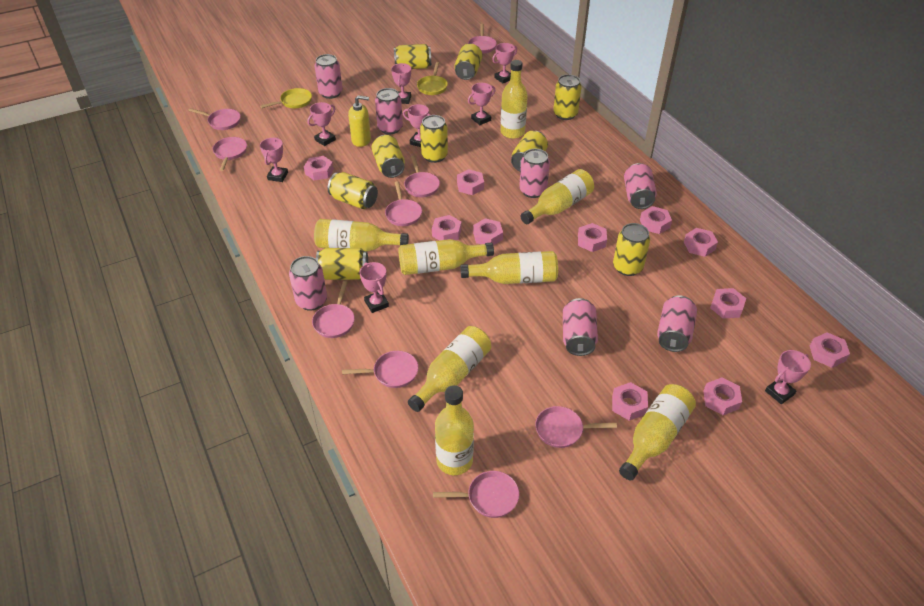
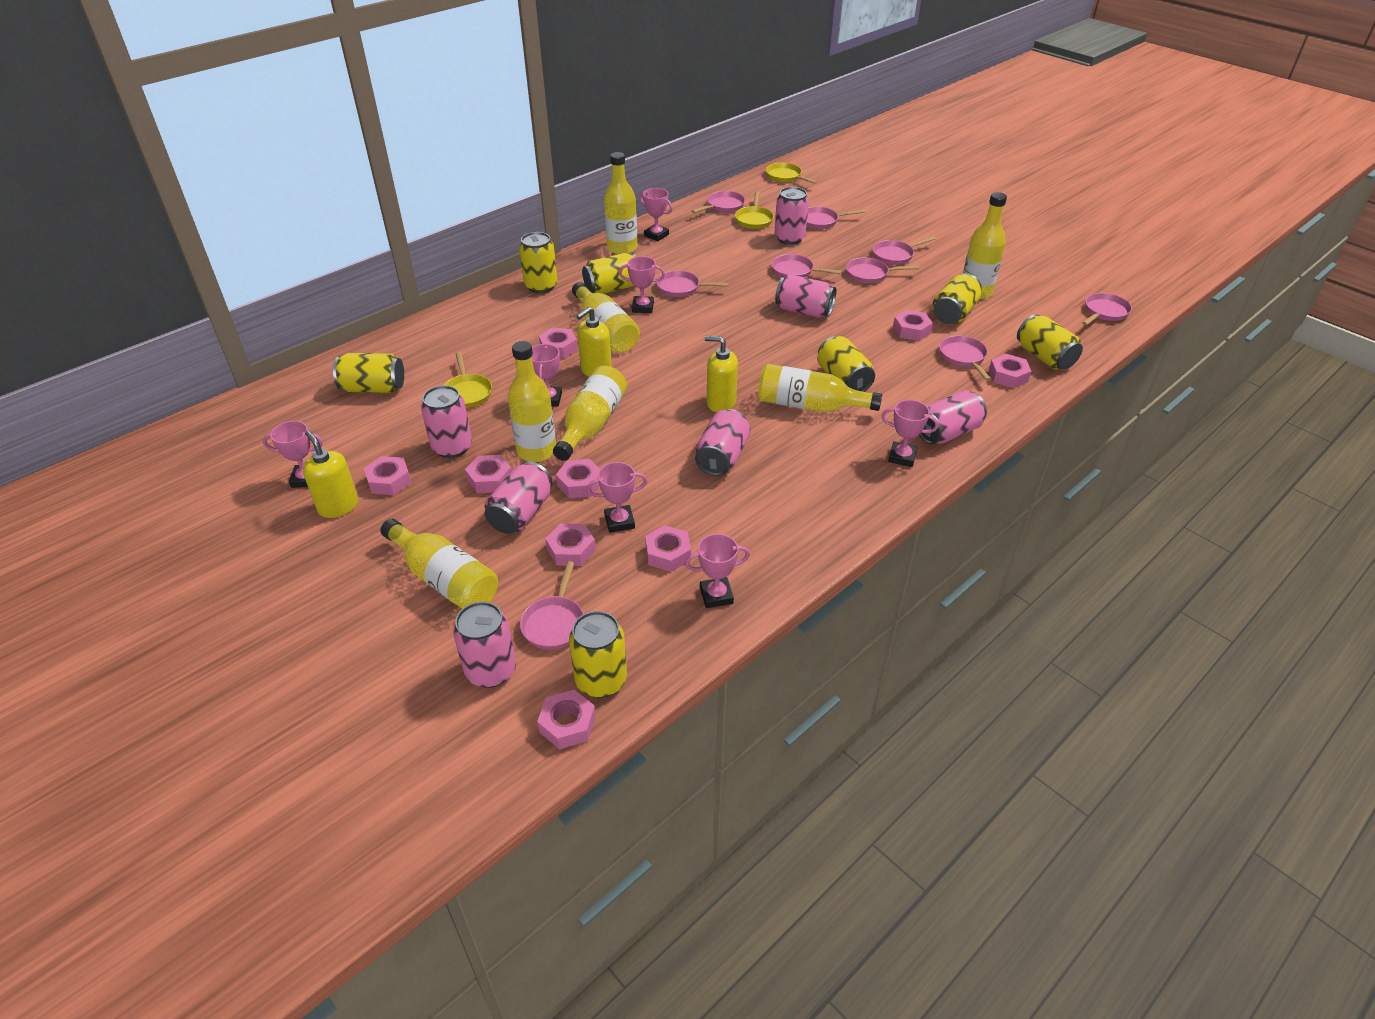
pink nut: 11 -> 9
pink trophy: 8 -> 7
yellow bottle: 8 -> 7
yellow can: 9 -> 7
yellow pan: 2 -> 3
yellow soap dispenser: 1 -> 3

